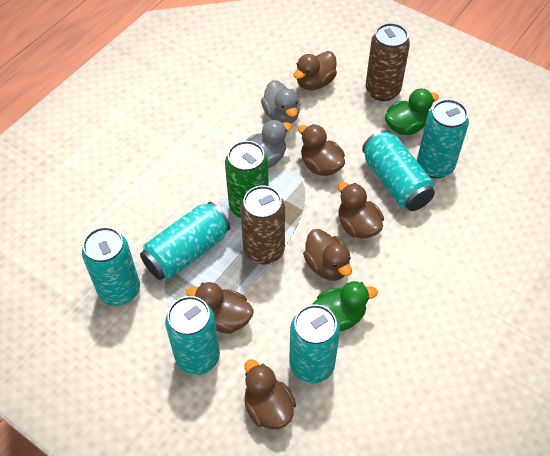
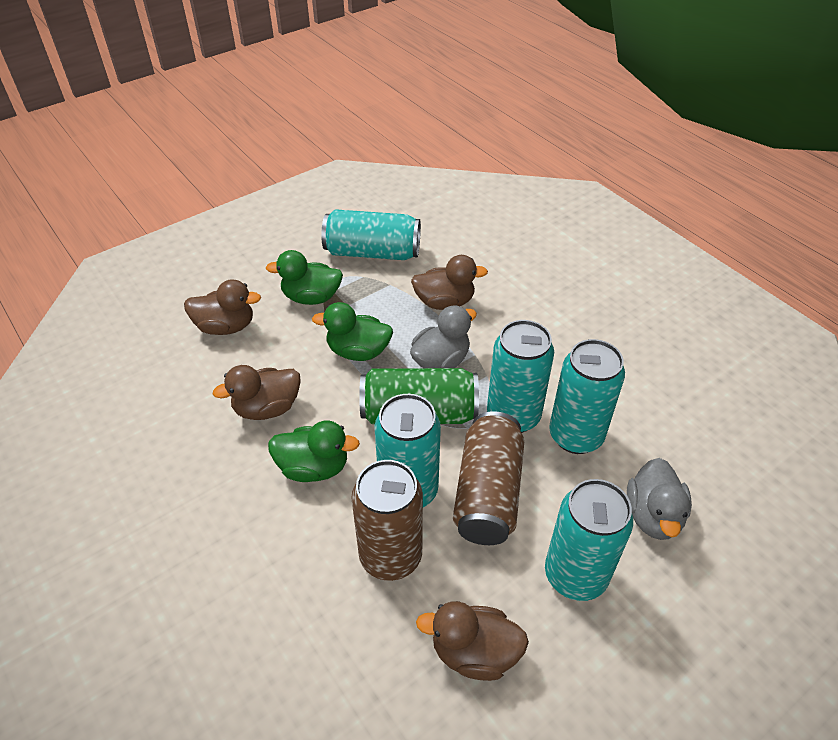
brown duck: 6 -> 4
green duck: 2 -> 3
turquoise can: 6 -> 5

